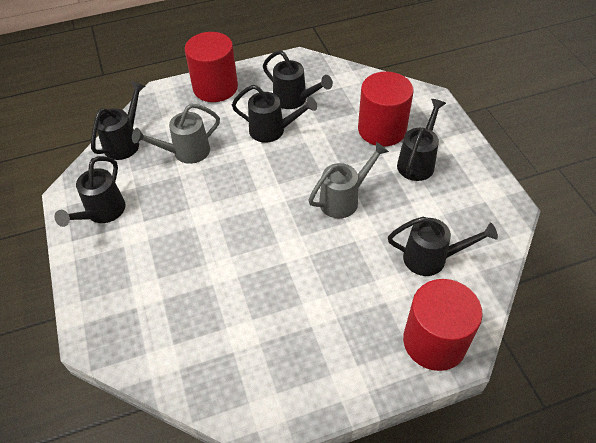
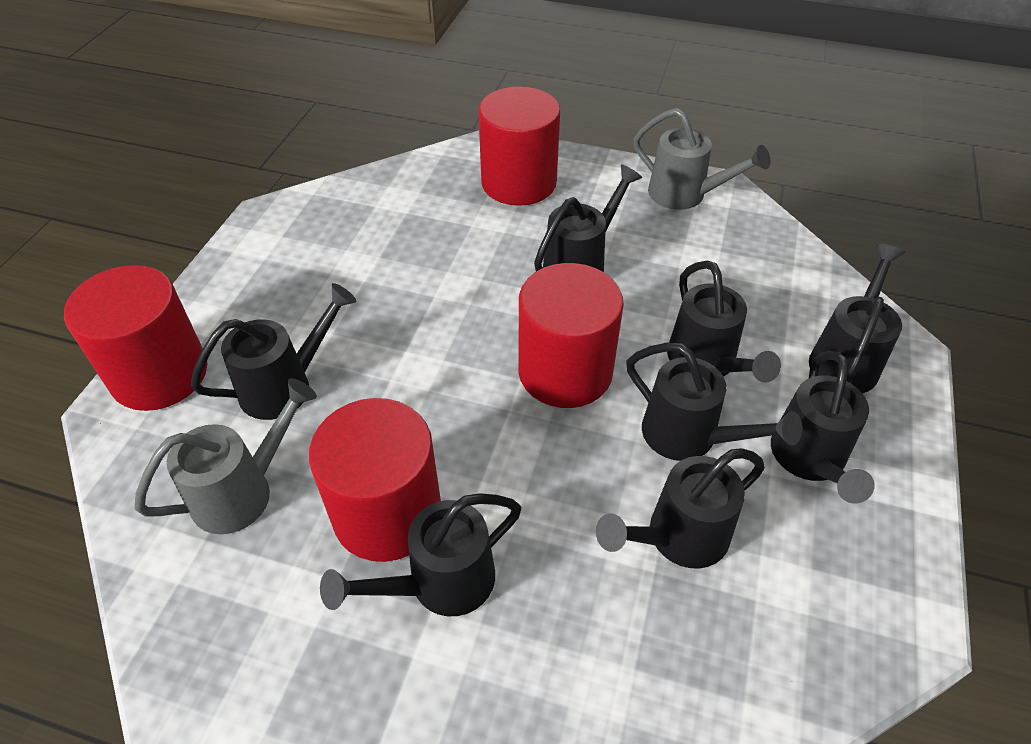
black watering can: 6 -> 8
red cylinder: 3 -> 4

